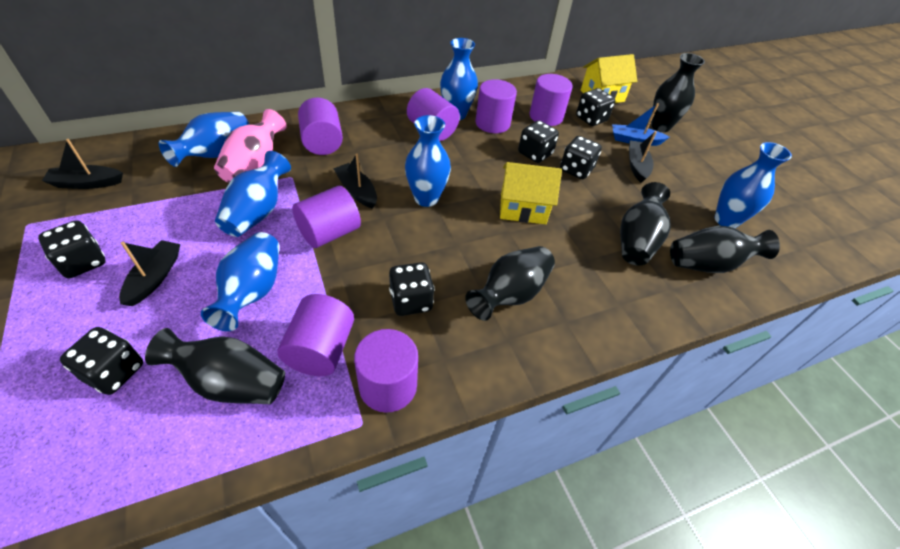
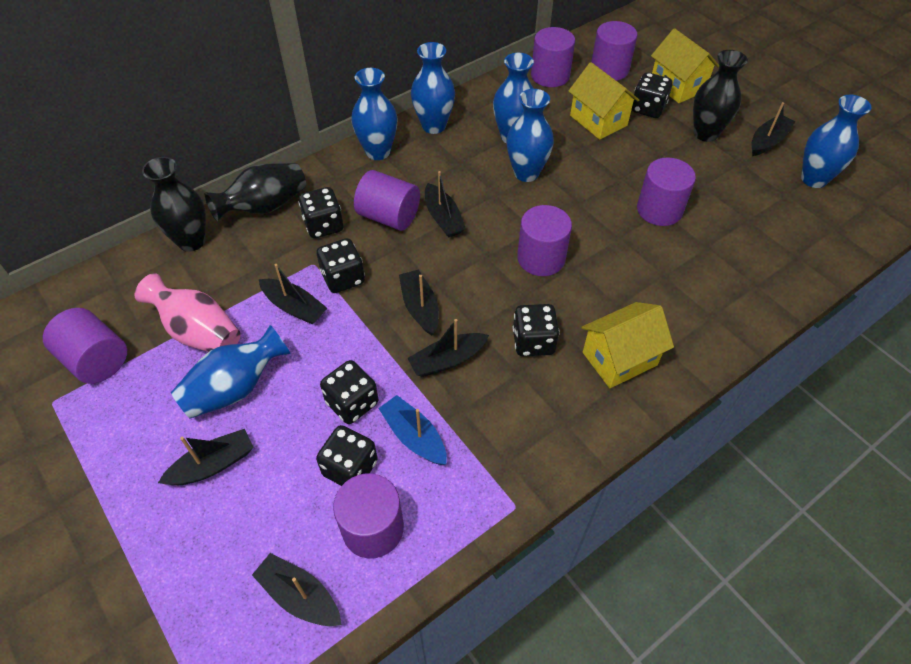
black boat: 4 -> 7
black vase: 5 -> 3
yellow house: 2 -> 3

